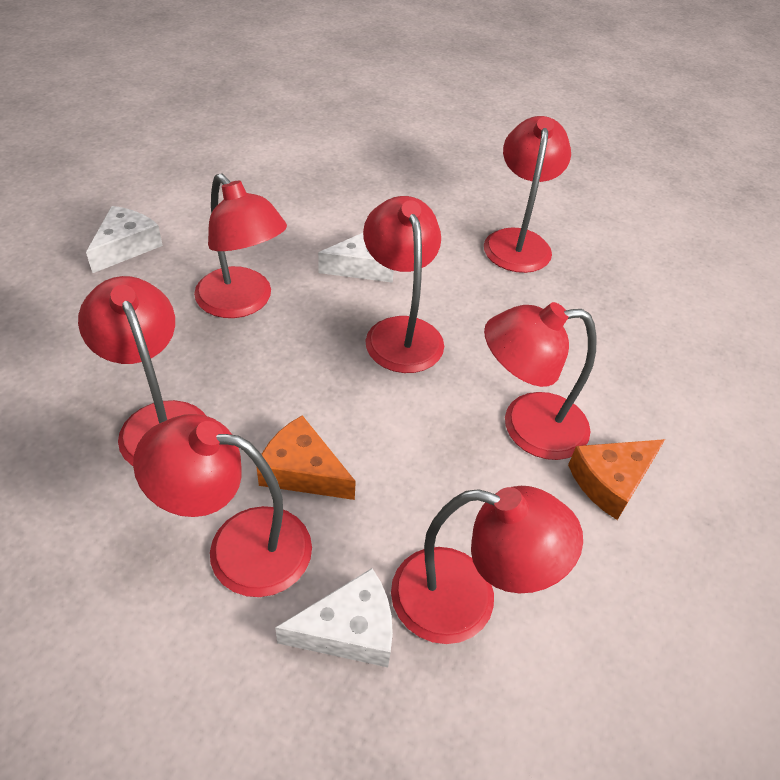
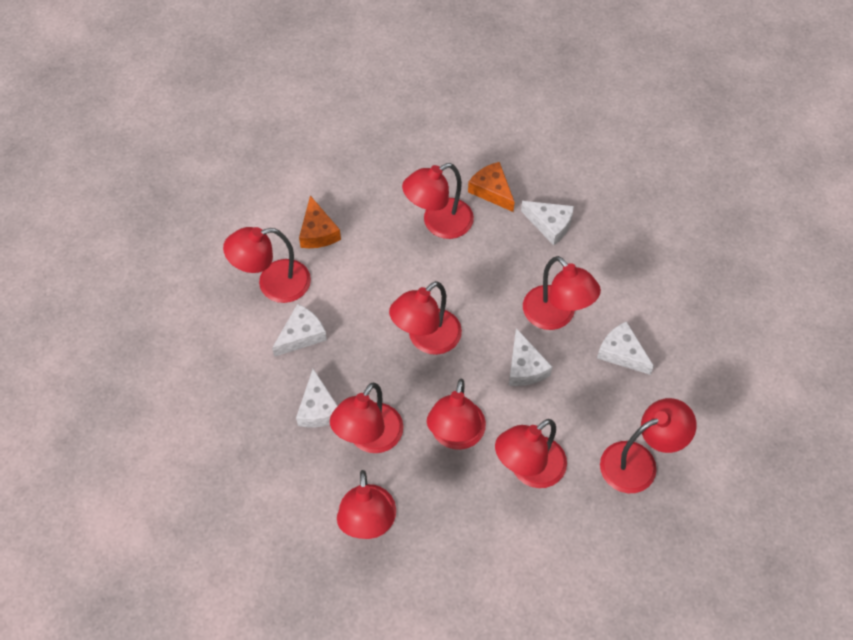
red lamp: 7 -> 9
white cheese: 3 -> 5

